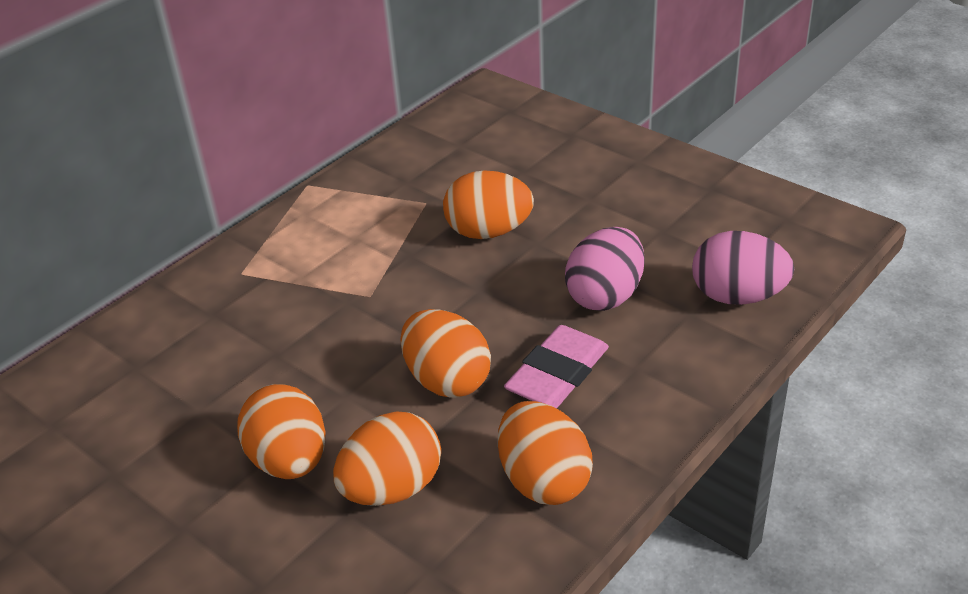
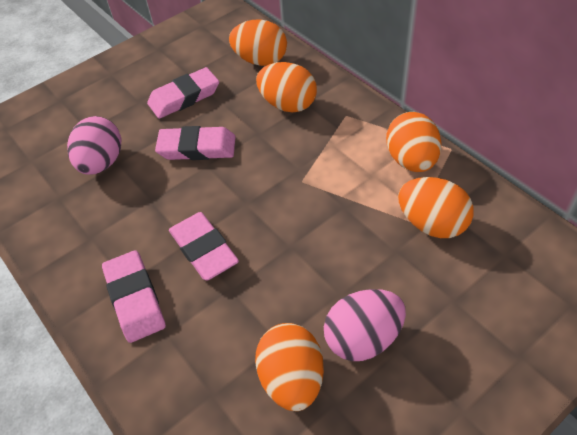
pink eraser: 1 -> 4

